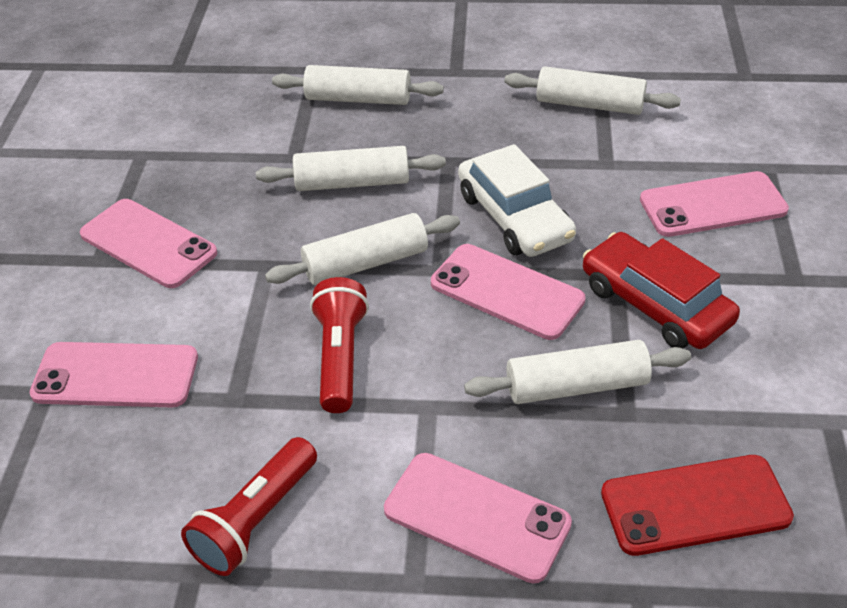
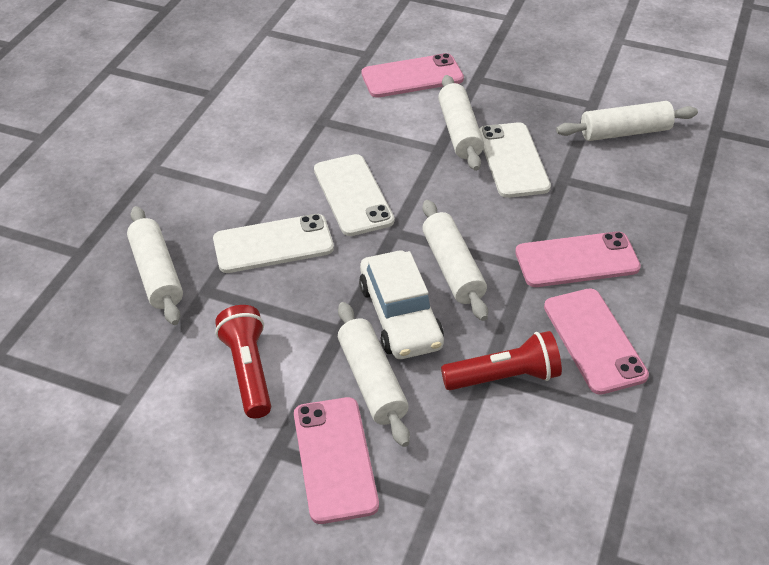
pink phone: 5 -> 4
red car: 1 -> 0
red phone: 1 -> 0
white phone: 0 -> 3

